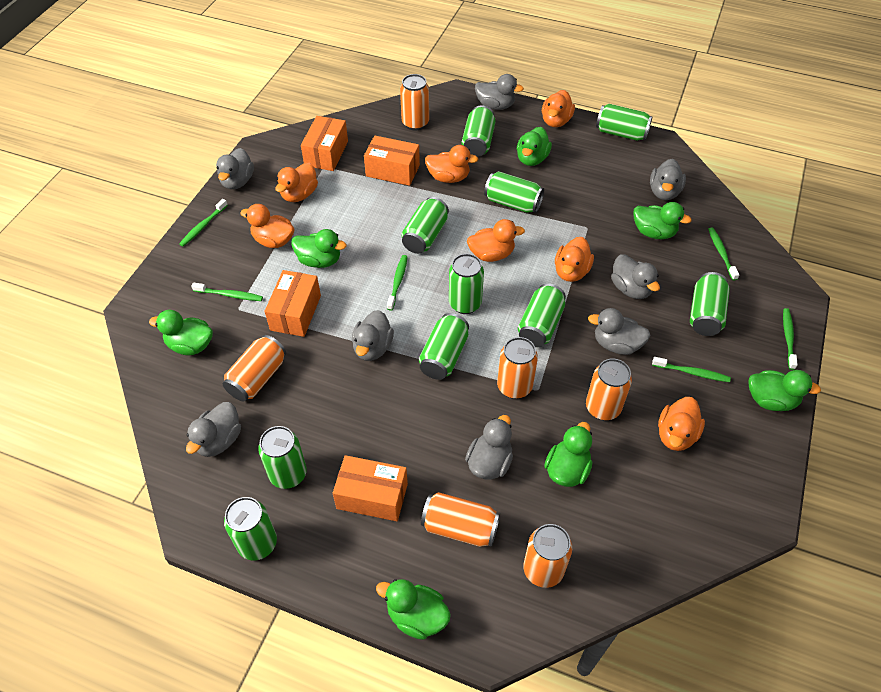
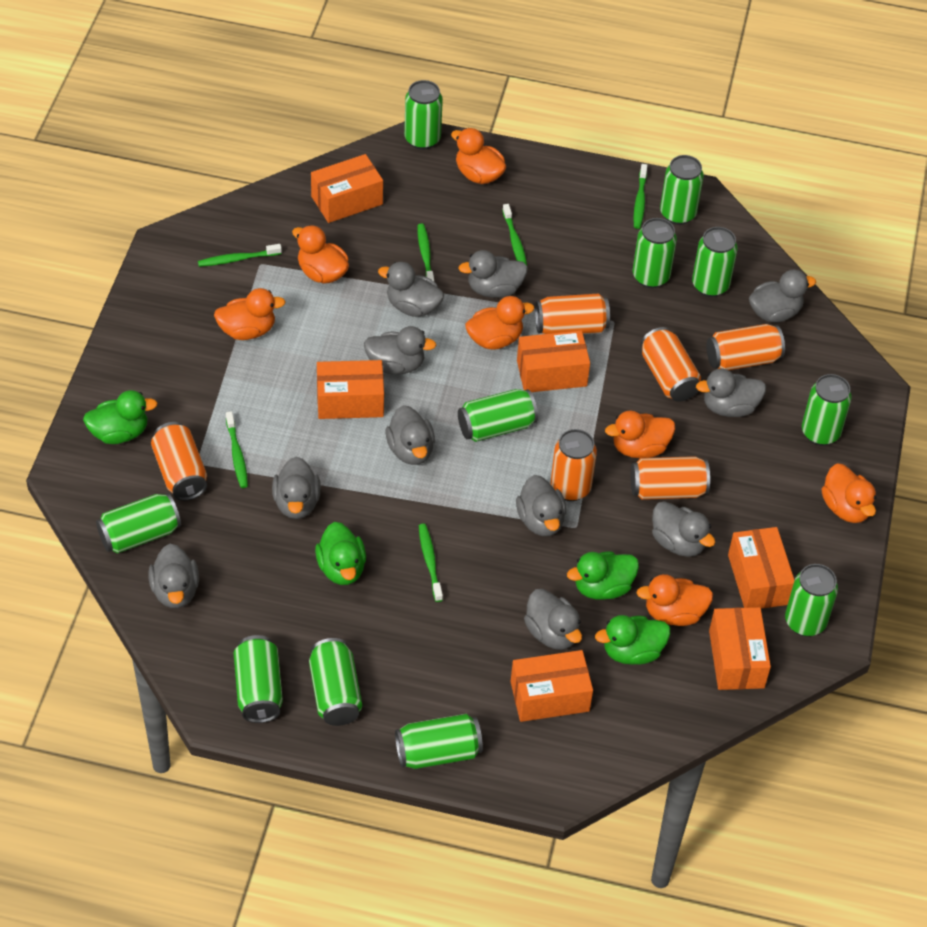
green can: 10 -> 11
green duck: 7 -> 4
grey duck: 8 -> 11
orange box: 4 -> 6

